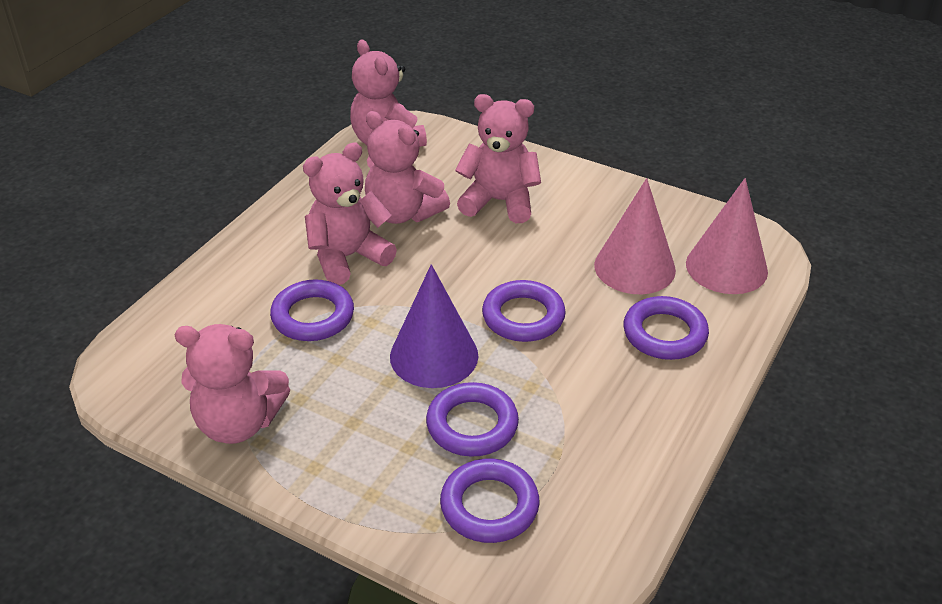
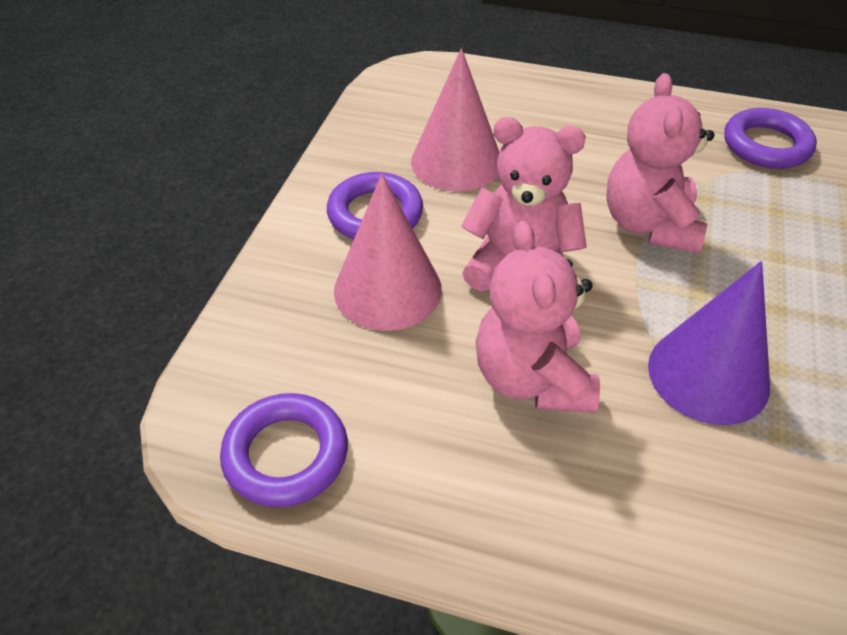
pink teddy bear: 5 -> 3
purple ring: 5 -> 3

